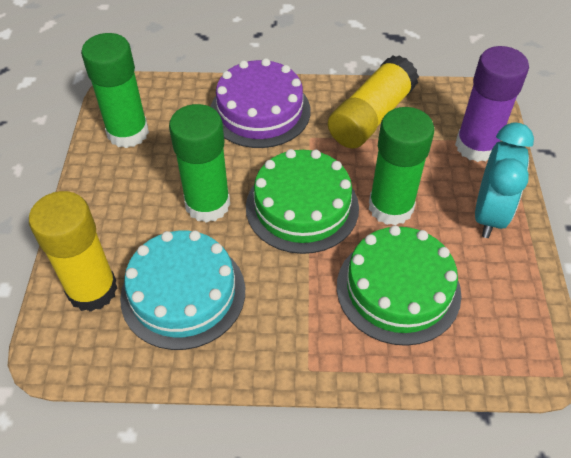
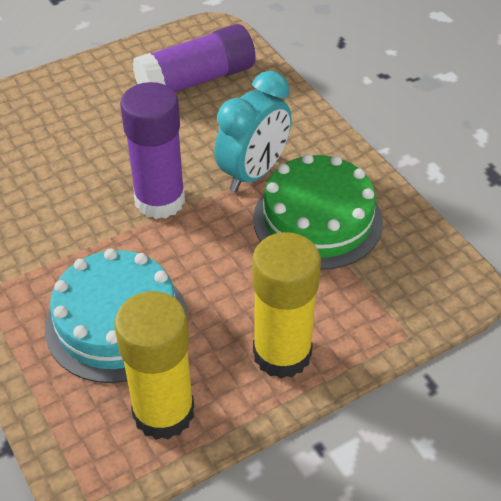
green cake: 2 -> 1
green glue stick: 3 -> 0
purple cake: 1 -> 0
purple glue stick: 1 -> 2

